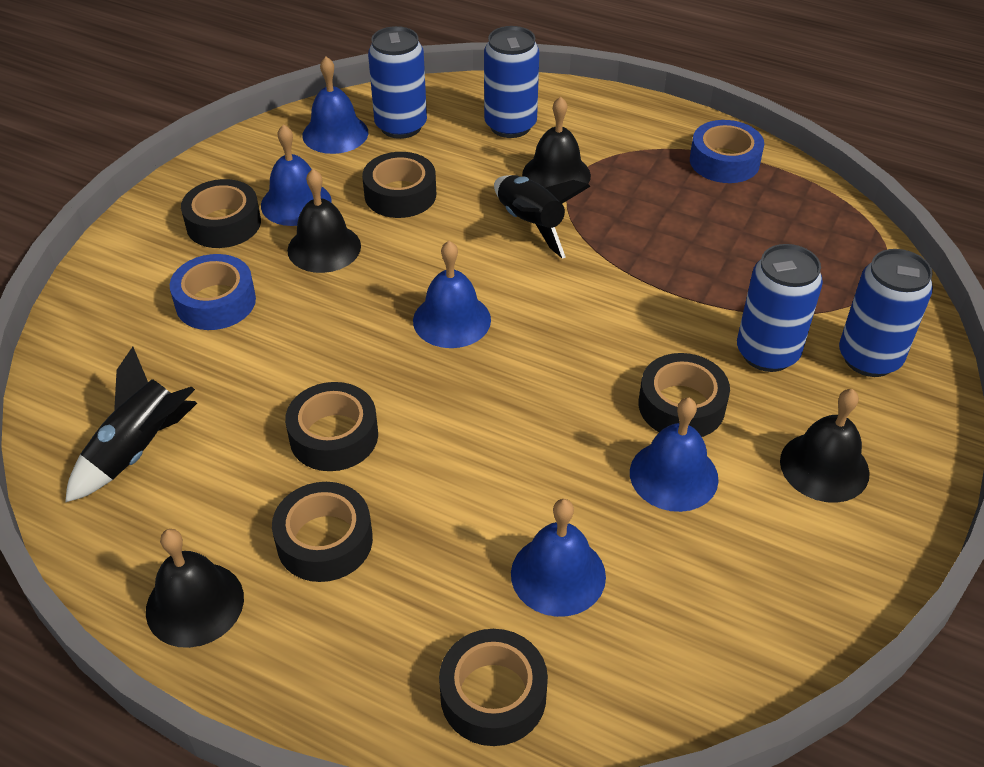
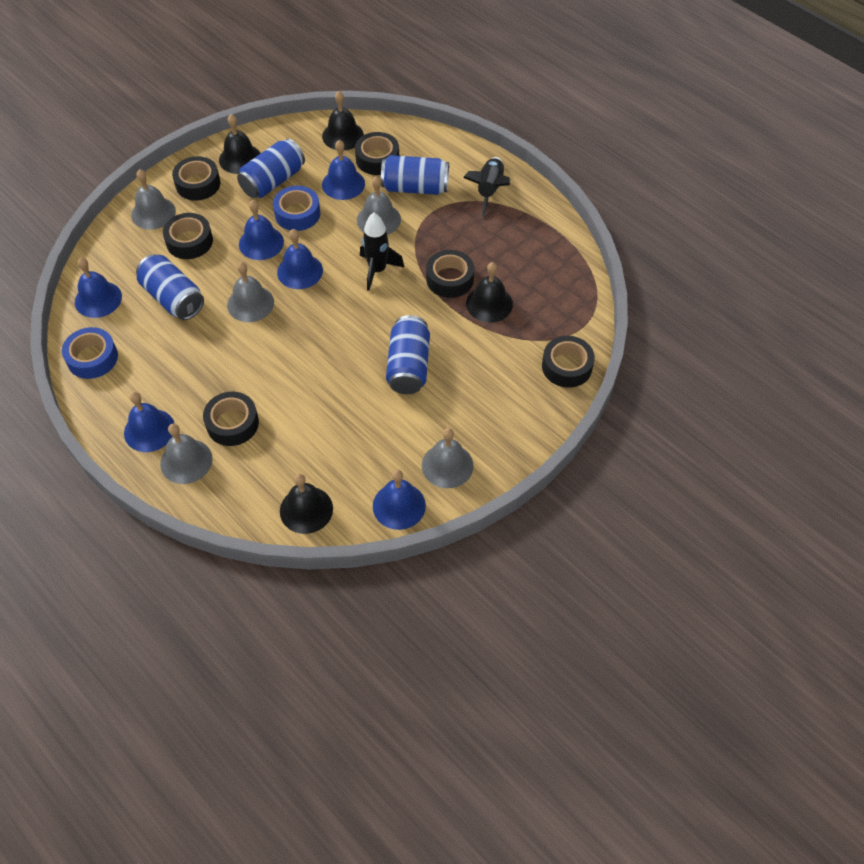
blue bell: 5 -> 6
grey bell: 0 -> 5

